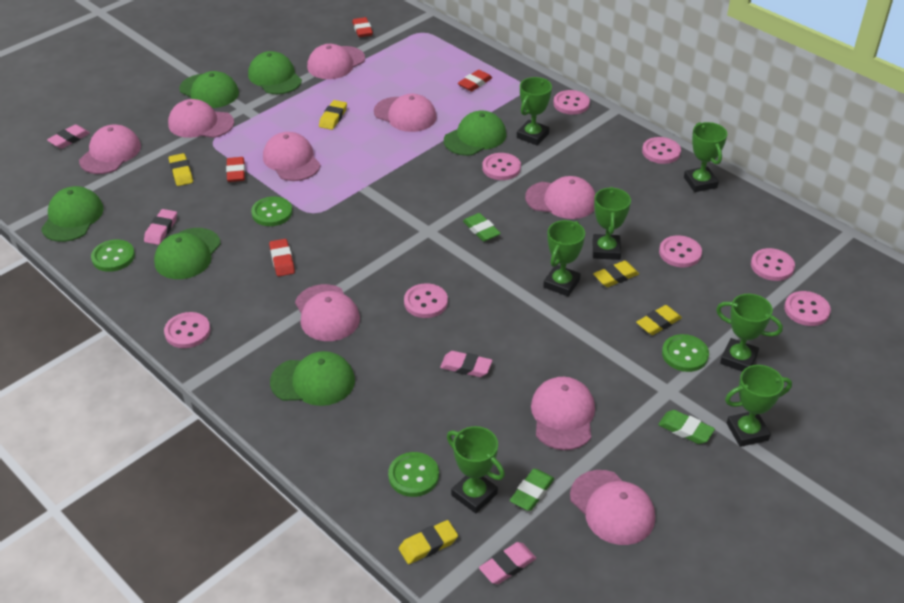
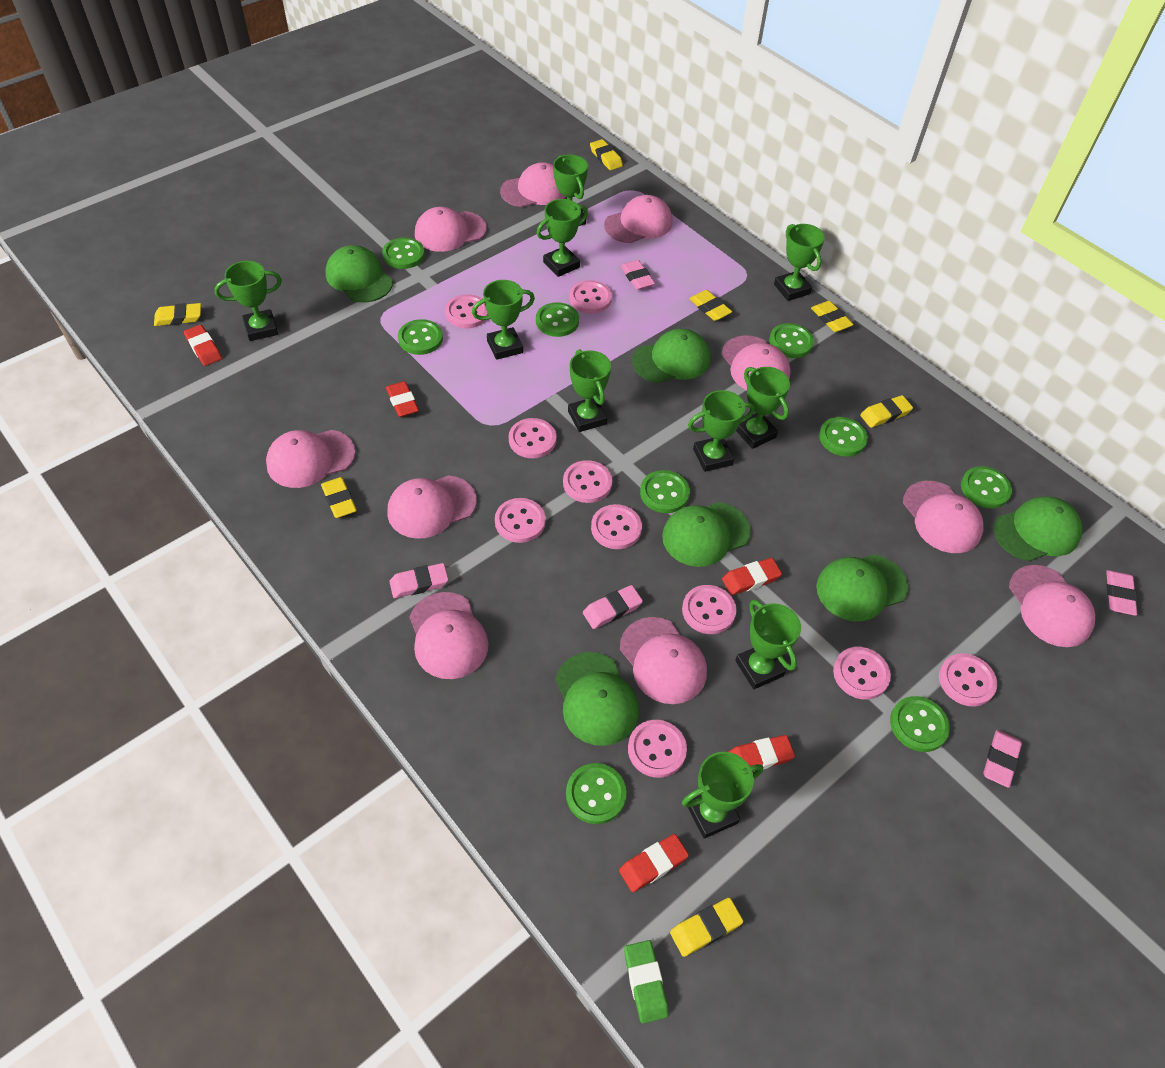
green button: 4 -> 9
green eraser: 3 -> 1
green trophy: 7 -> 10
pink button: 8 -> 10
pink cap: 9 -> 10
pink eraser: 4 -> 5
red eraser: 4 -> 5
yellow eraser: 5 -> 7

